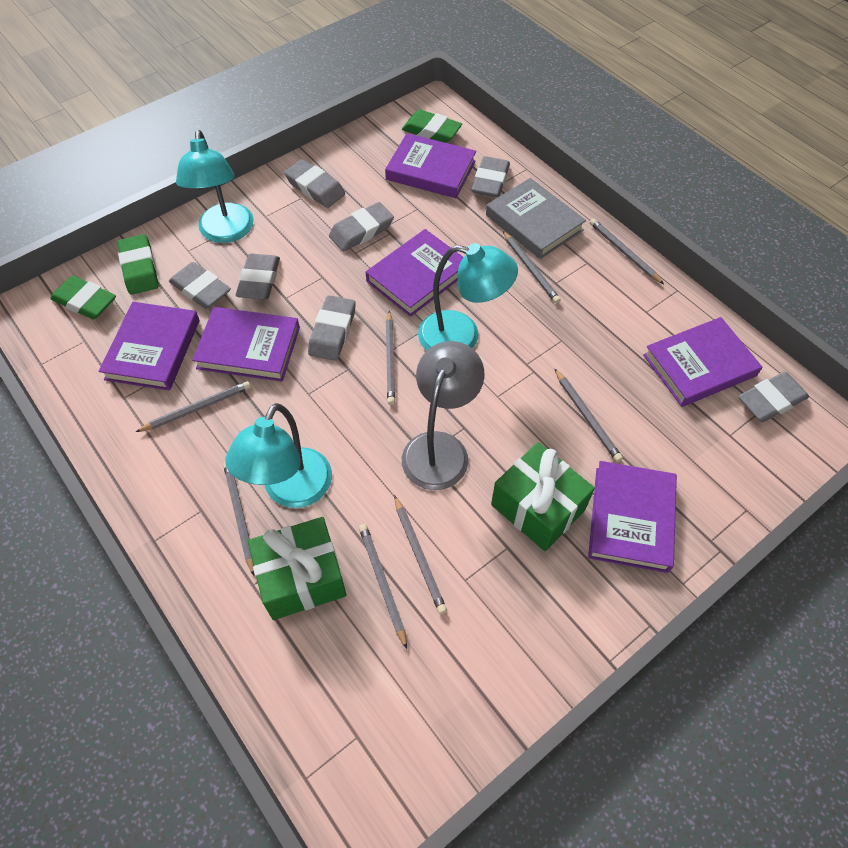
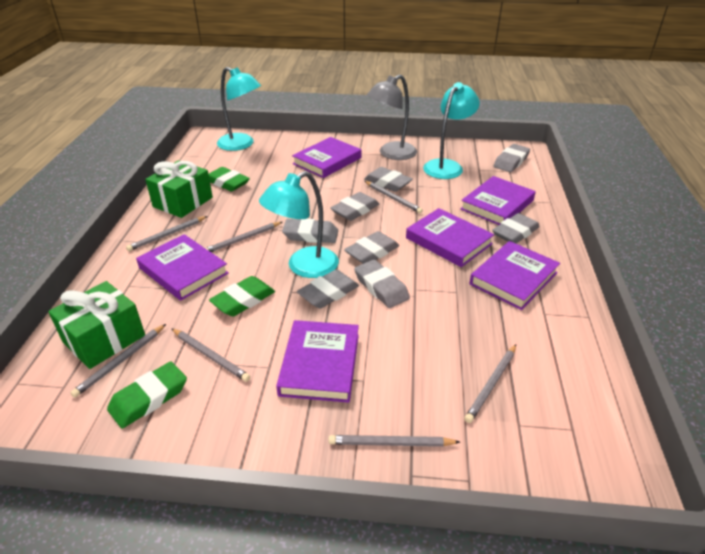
grey book: 1 -> 0
grey eraser: 7 -> 8
grey pencil: 8 -> 7

